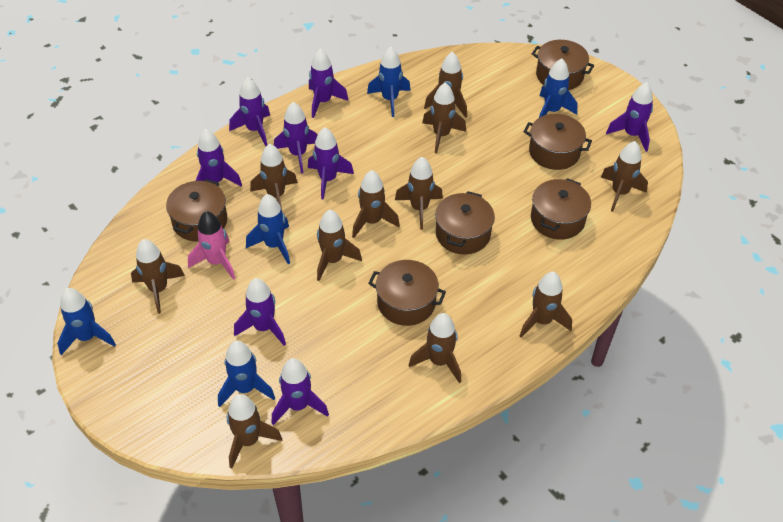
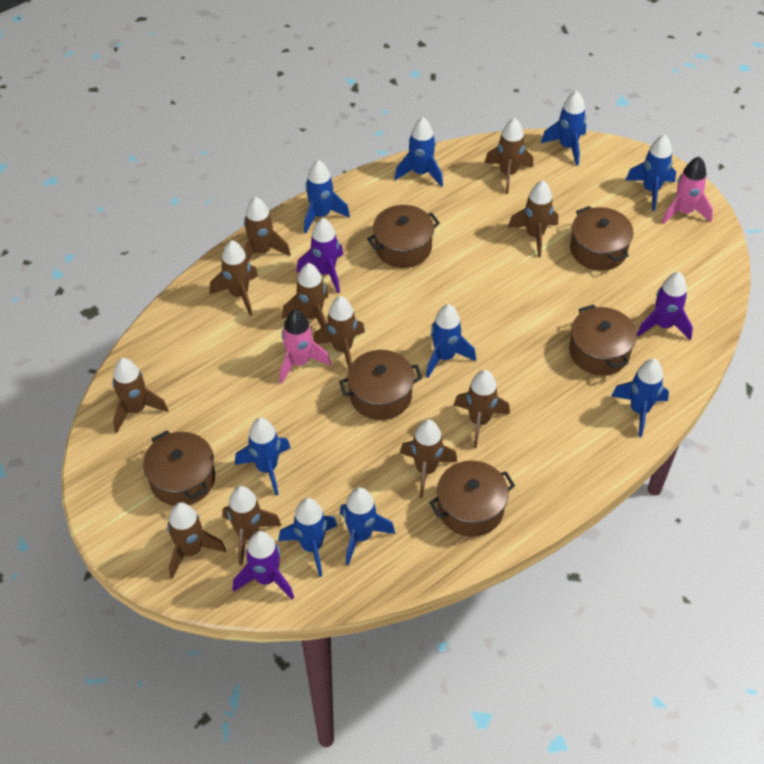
blue rocket: 5 -> 9
pink rocket: 1 -> 2
purple rocket: 8 -> 3

